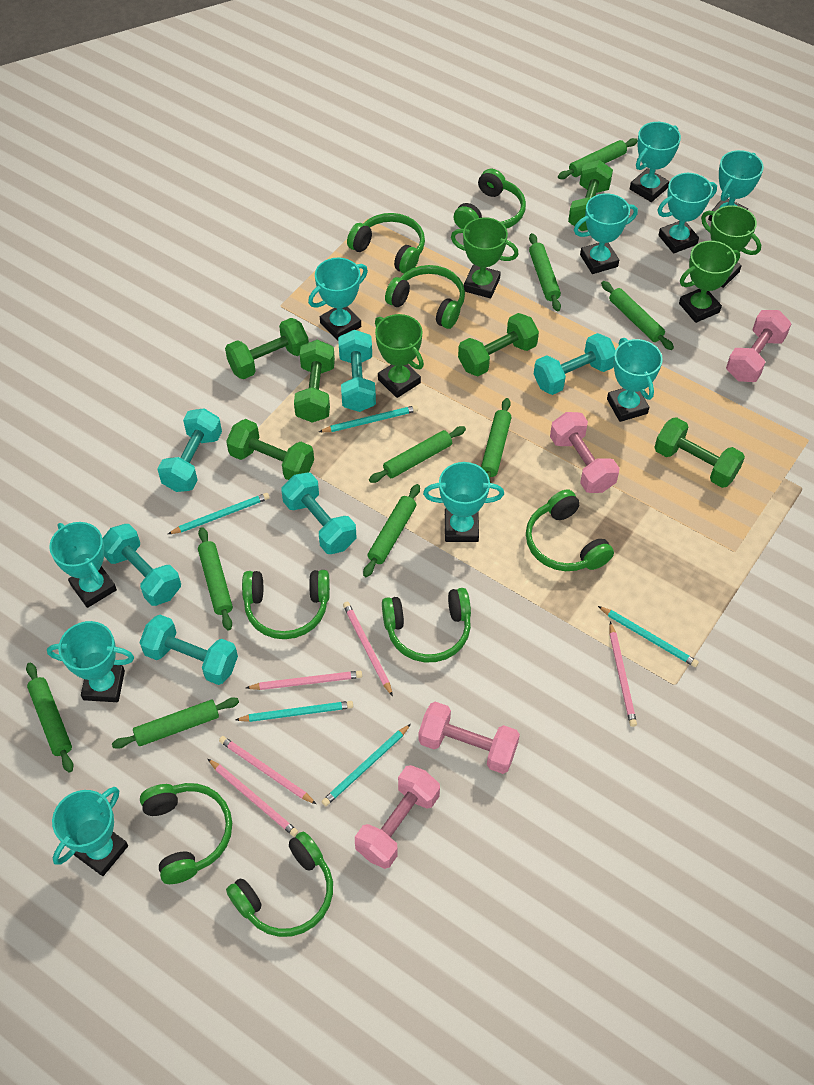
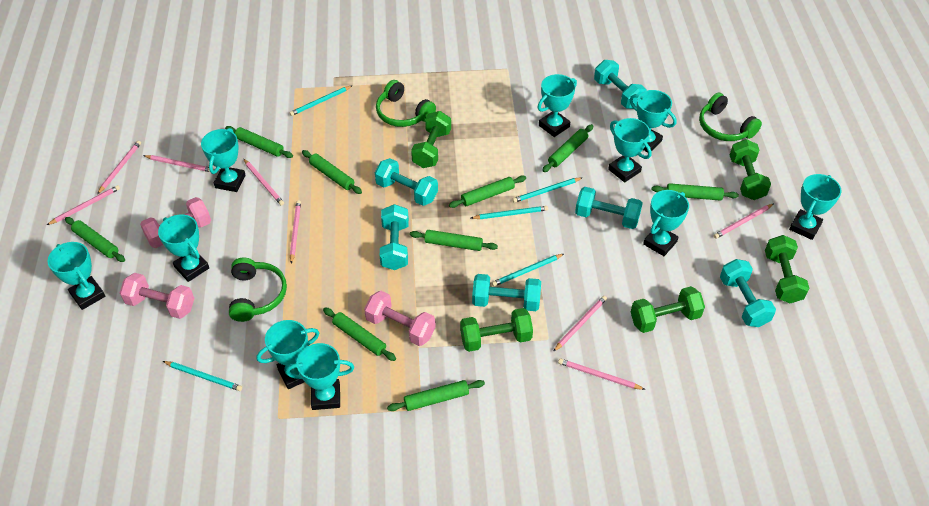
green dumbbell: 6 -> 5
green headphones: 8 -> 3
green trophy: 4 -> 0
pink dumbbell: 4 -> 3
pink pencil: 5 -> 8

